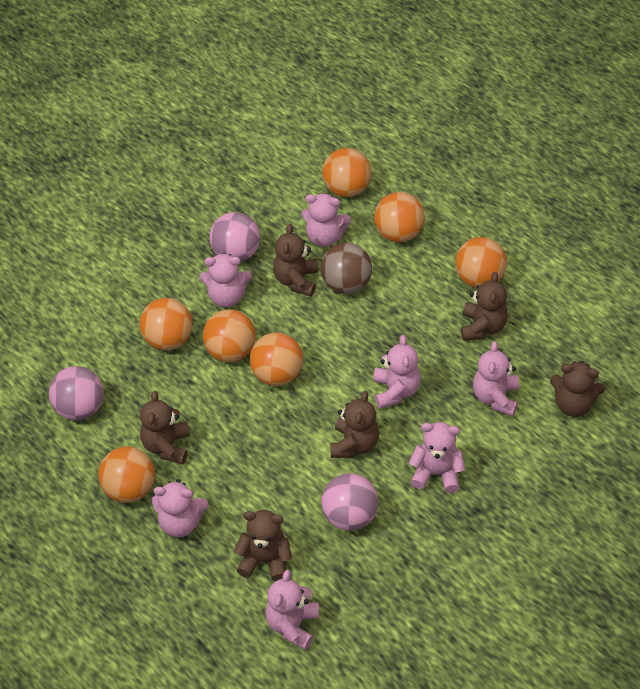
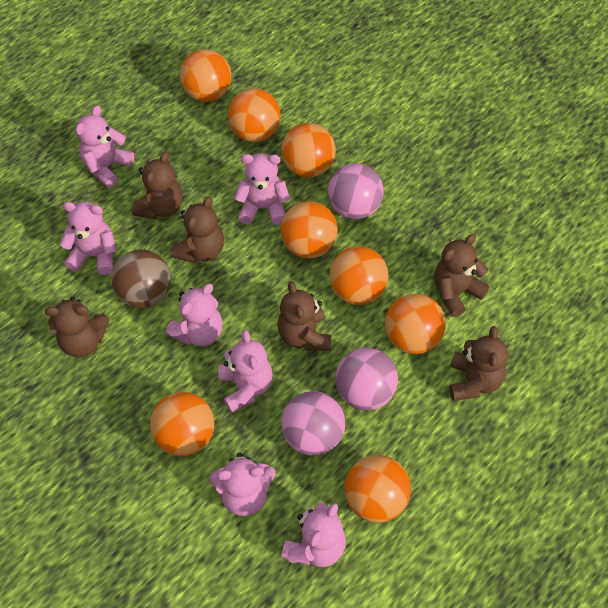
orange ball: 7 -> 8

